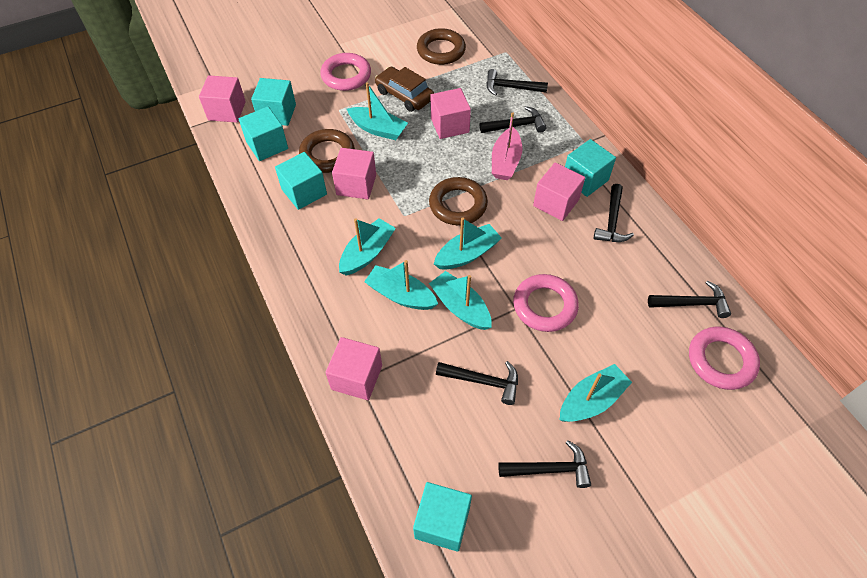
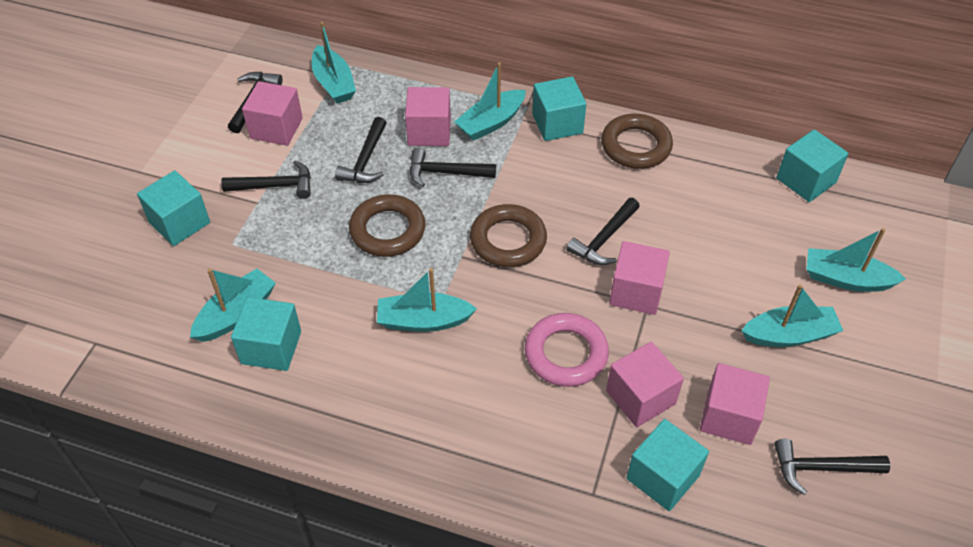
brown car: 1 -> 0
pink boat: 1 -> 0
pink ring: 3 -> 1

